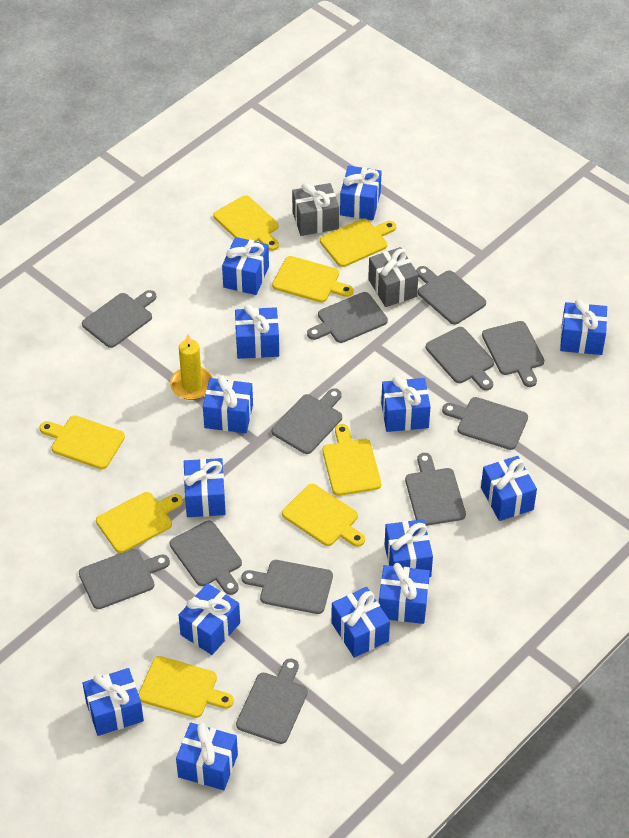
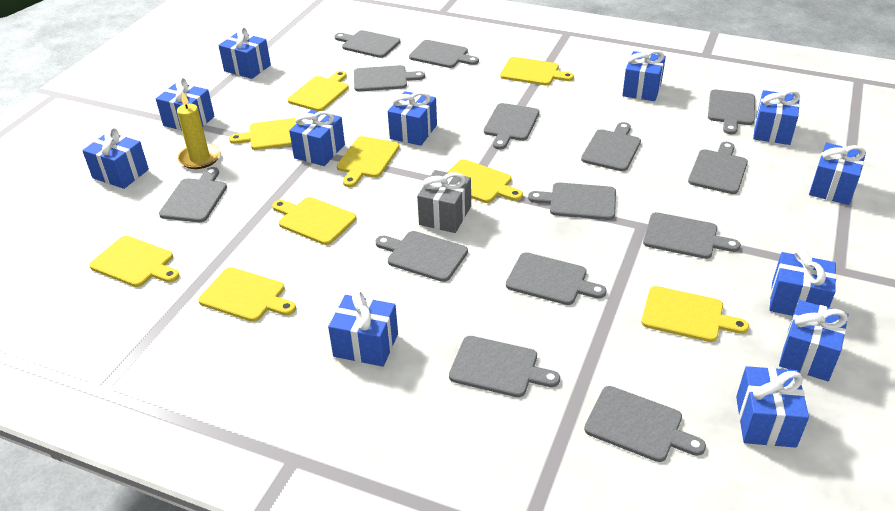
blue gift: 14 -> 12
grey cutting board: 12 -> 14
grey gift: 2 -> 1
yellow cutting board: 8 -> 9

